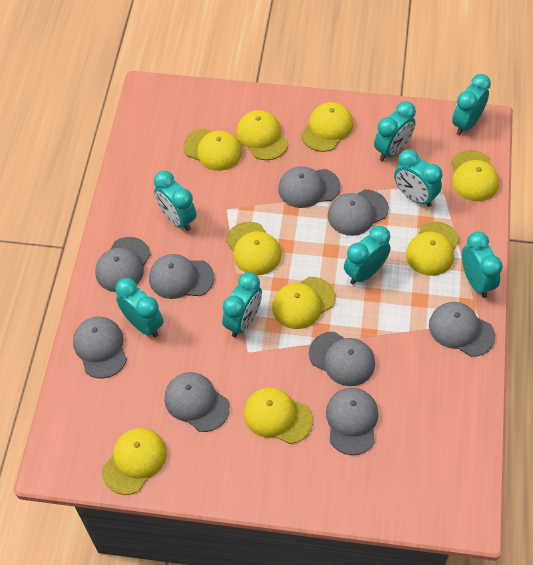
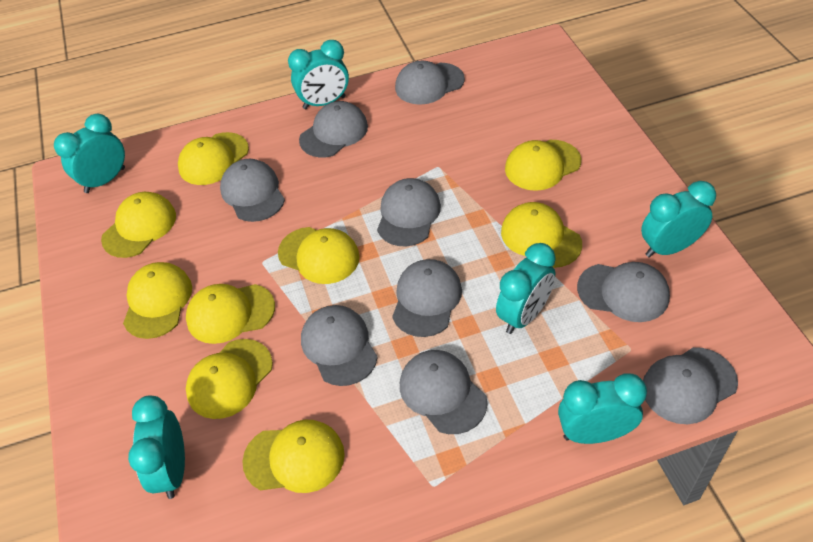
turquoise clock: 8 -> 6

